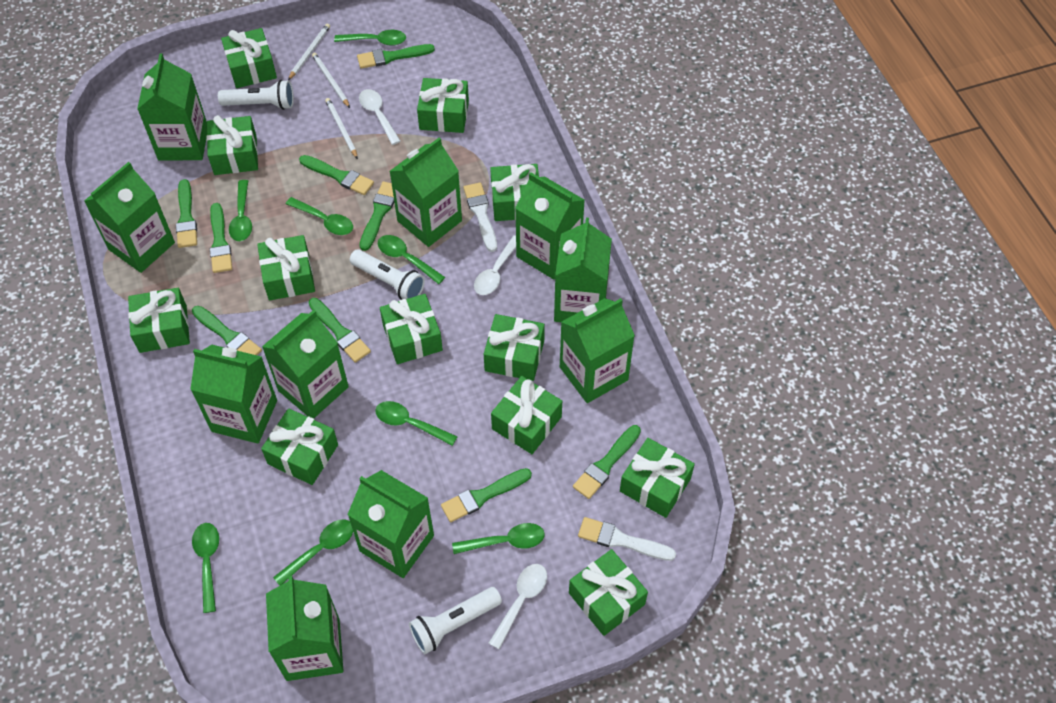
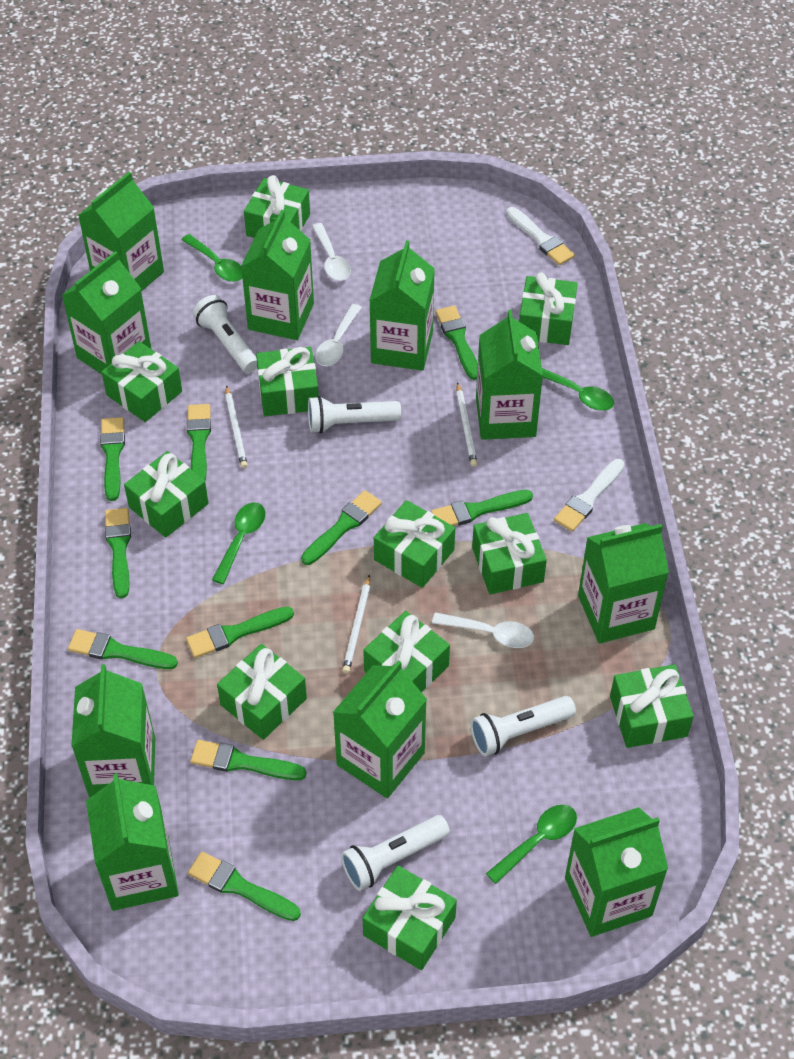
green brush: 9 -> 10
green gift: 12 -> 11
green spoon: 8 -> 4
white flashlight: 3 -> 4

